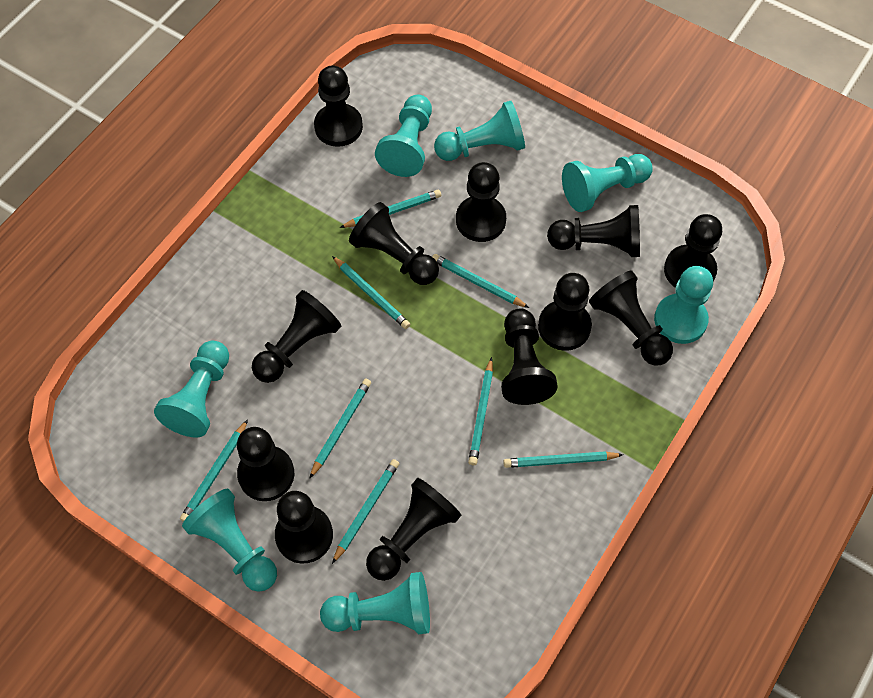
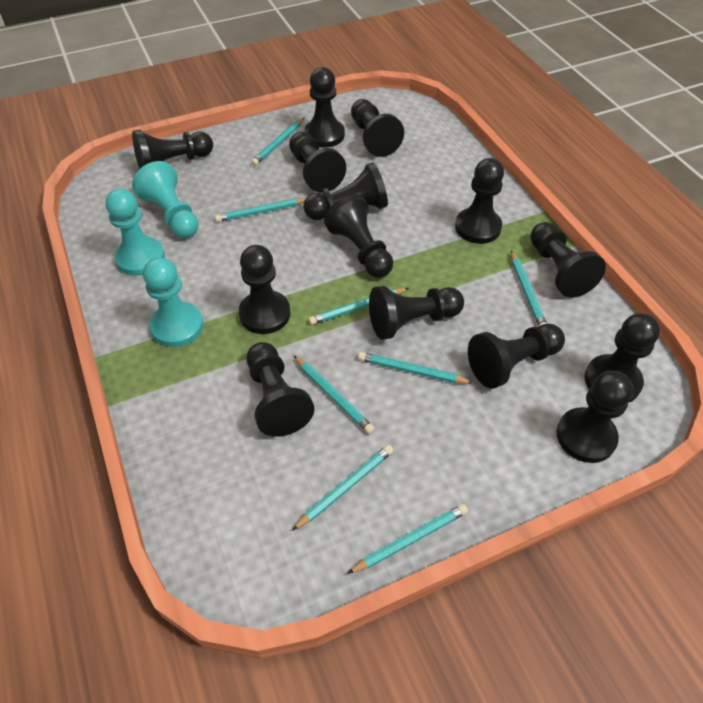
black pawn: 12 -> 14
turquoise pawn: 7 -> 3

